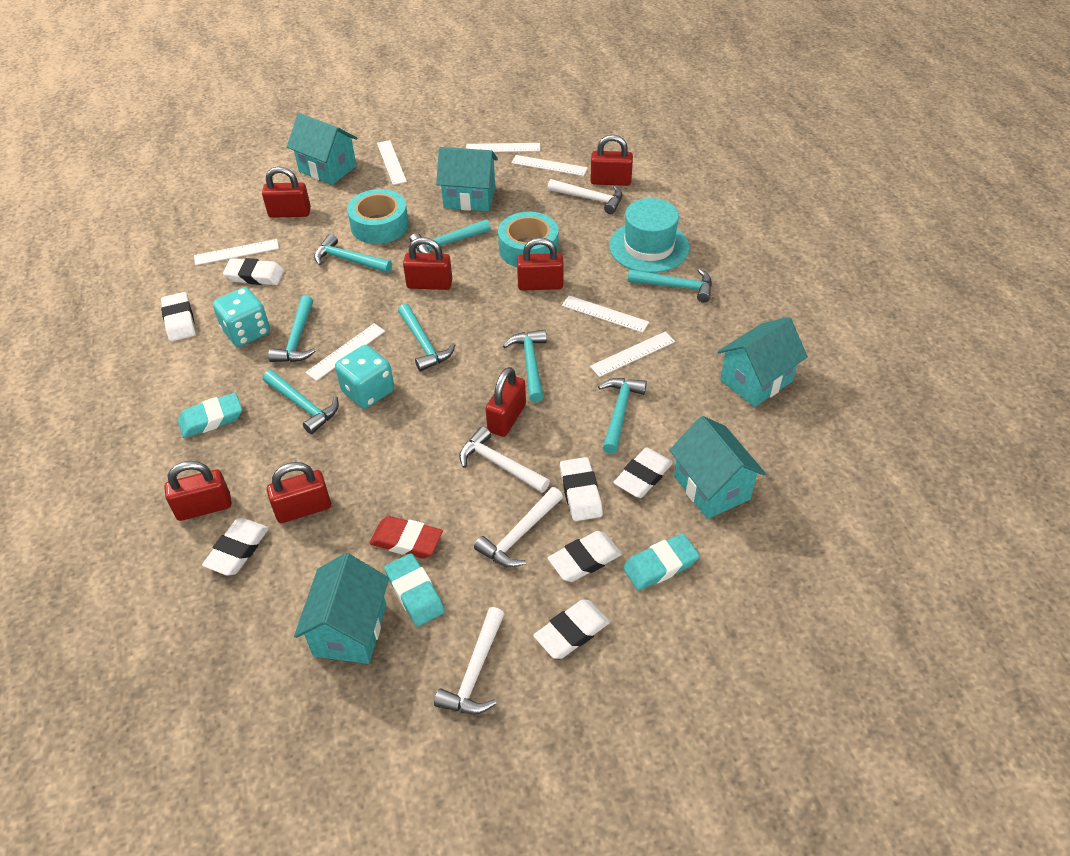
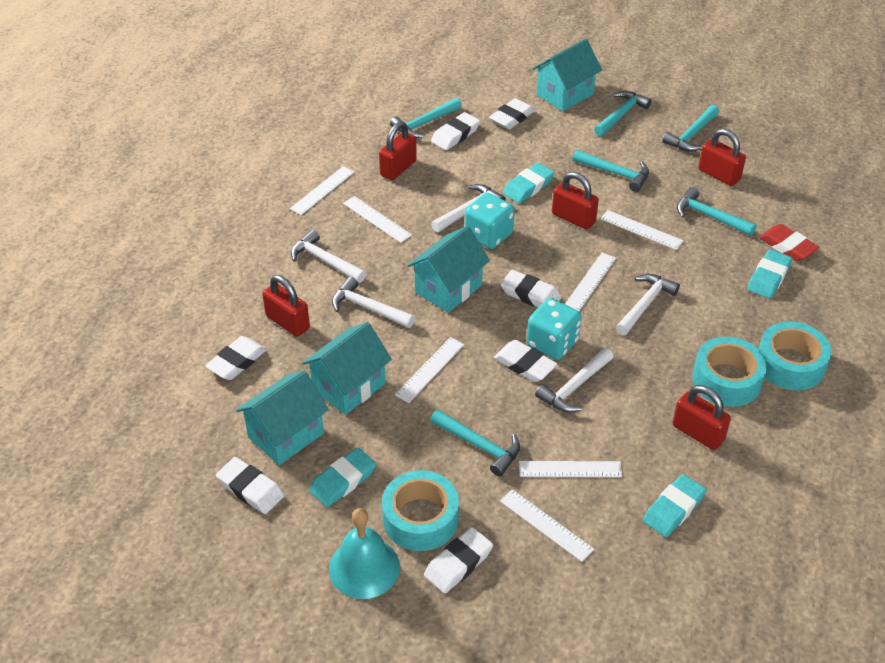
red padlock: 7 -> 5
turquoise bell: 0 -> 1
turquoise eraser: 3 -> 4
turquoise hammer: 8 -> 6
turquoise hat: 1 -> 0
turquoise house: 5 -> 4
turquoise tape: 2 -> 3
white hammer: 4 -> 5

